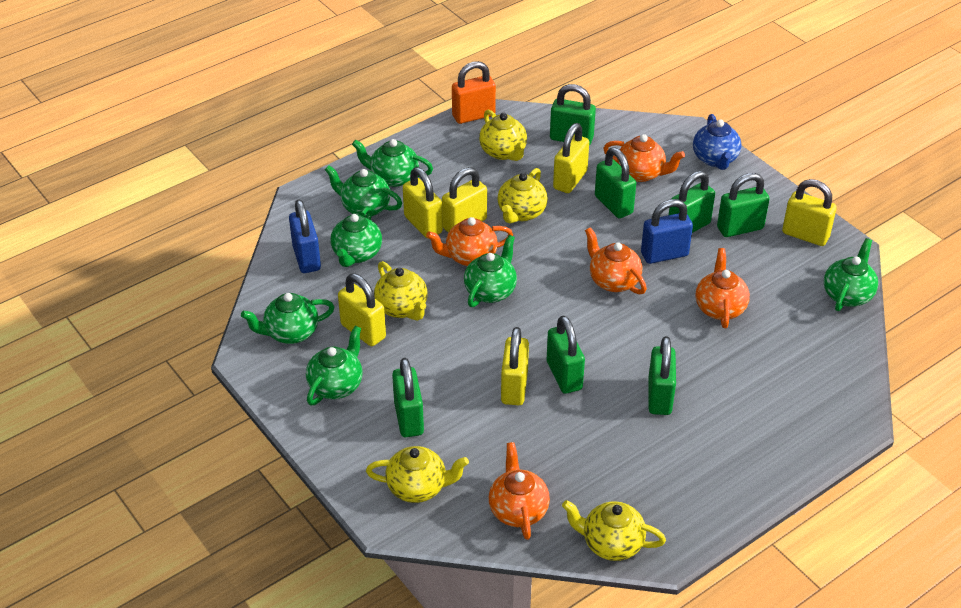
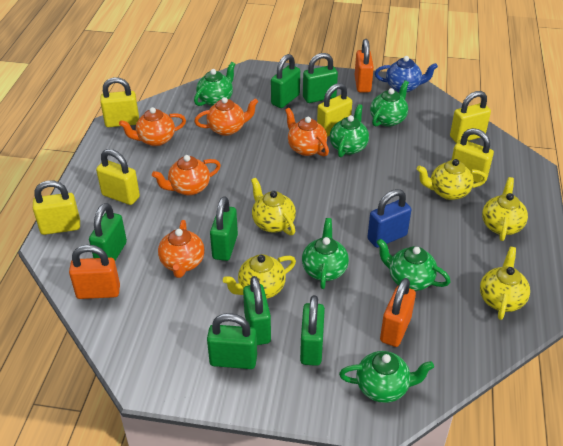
blue padlock: 2 -> 1
green teapot: 7 -> 6
orange padlock: 1 -> 3

